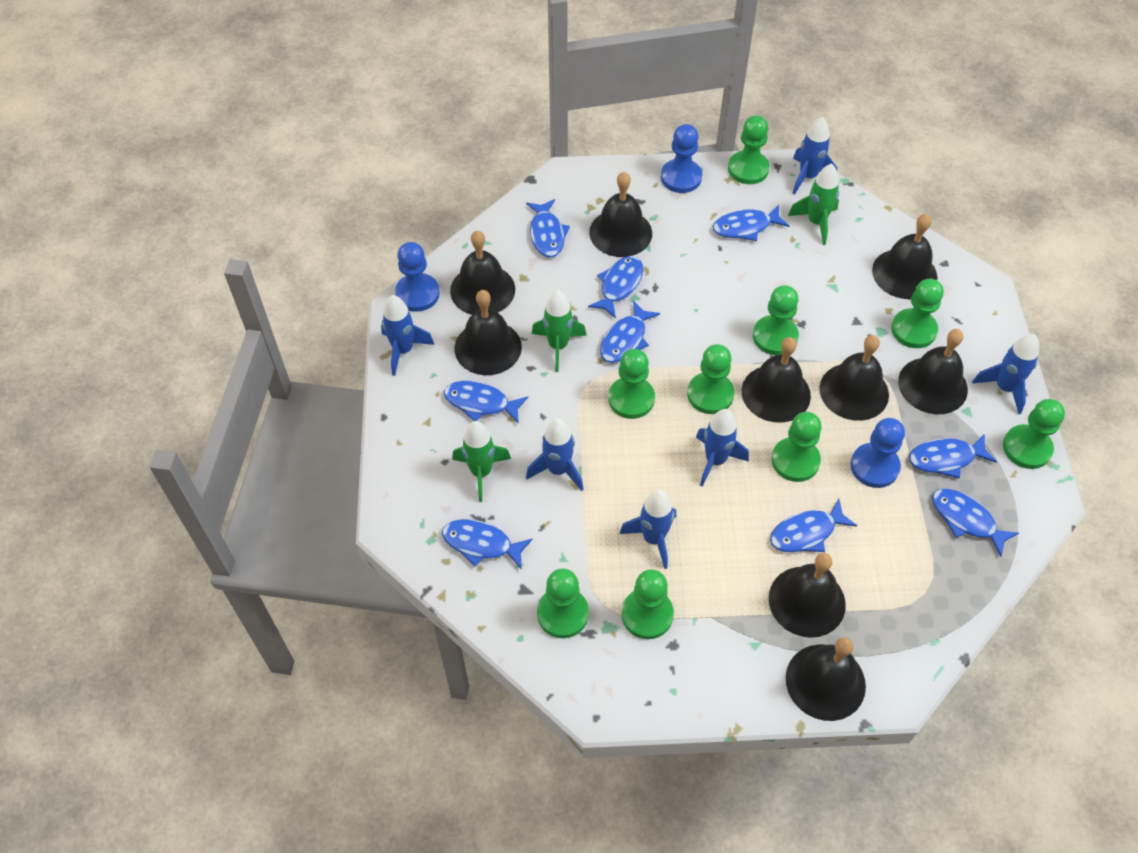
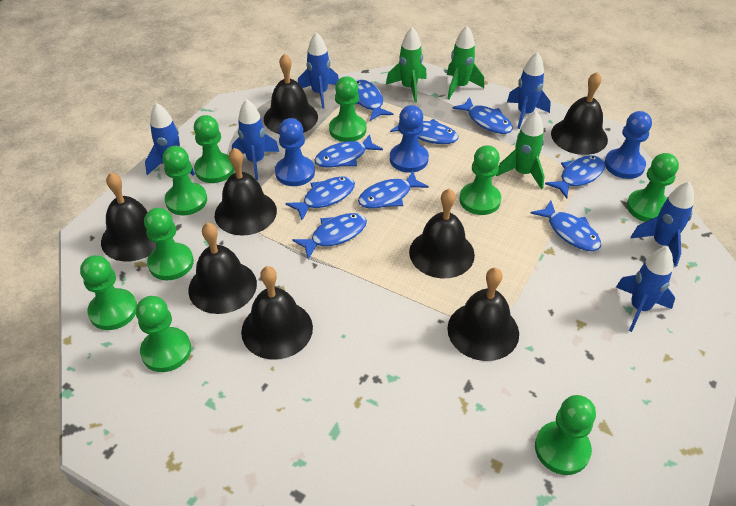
black bell: 9 -> 8

